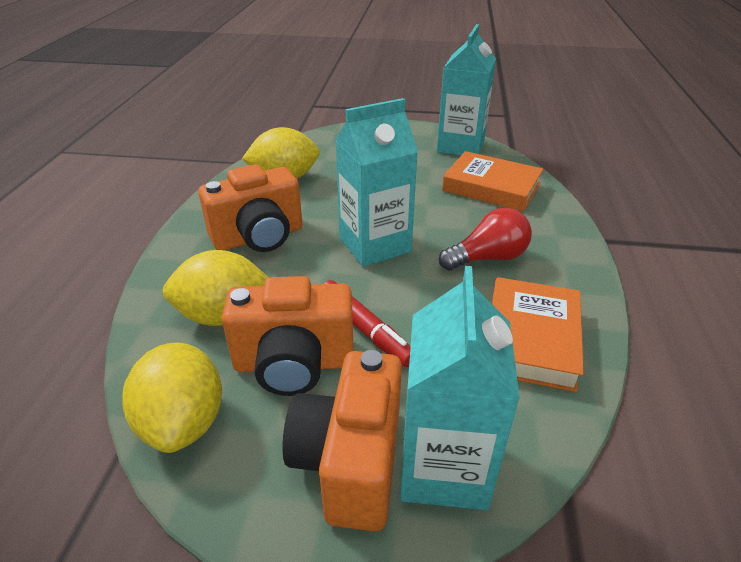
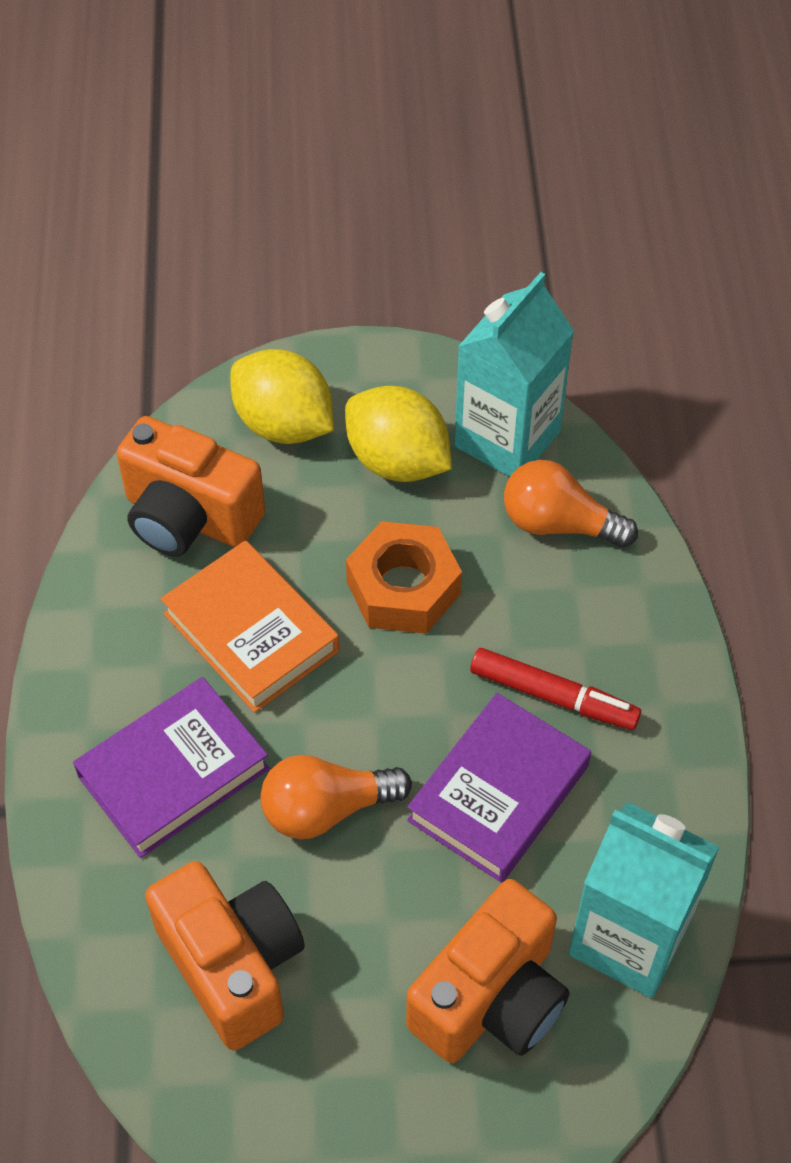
orange book: 2 -> 1
orange light bulb: 0 -> 2
orange nut: 0 -> 1
purple book: 0 -> 2
red light bulb: 1 -> 0
turquoise carton: 3 -> 2
yellow lemon: 3 -> 2

